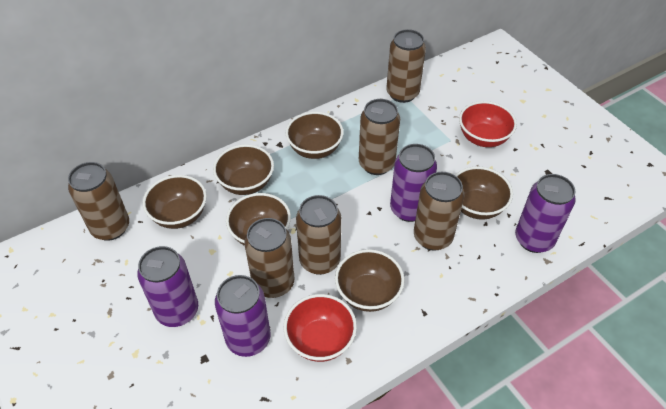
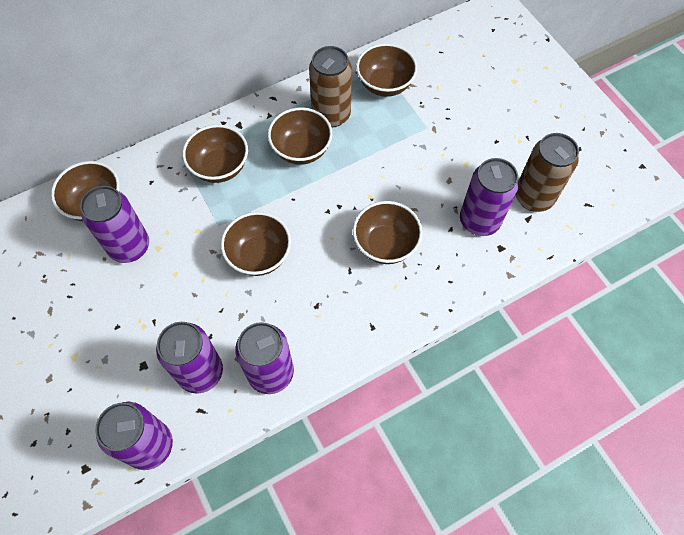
brown can: 6 -> 2
purple can: 4 -> 5
red bowl: 2 -> 0

